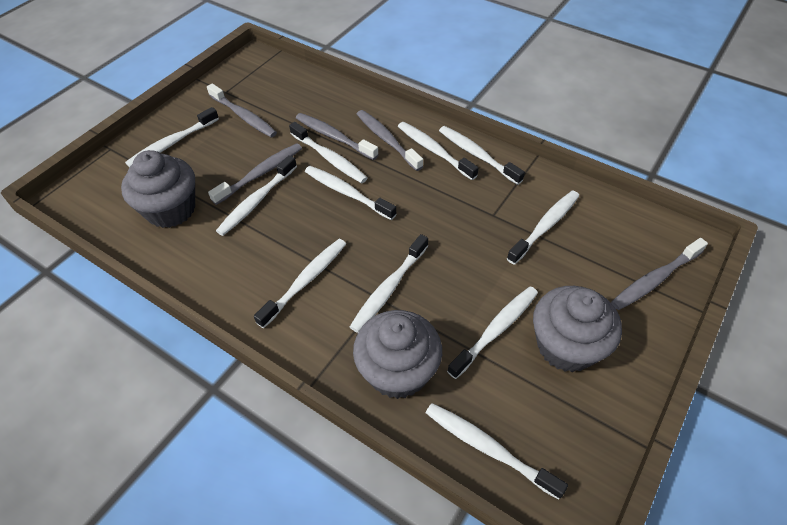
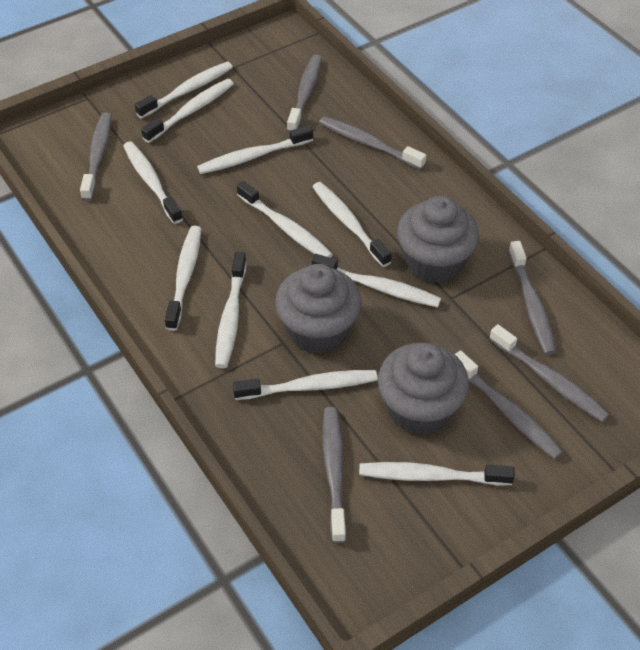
grey toothbrush: 5 -> 7

